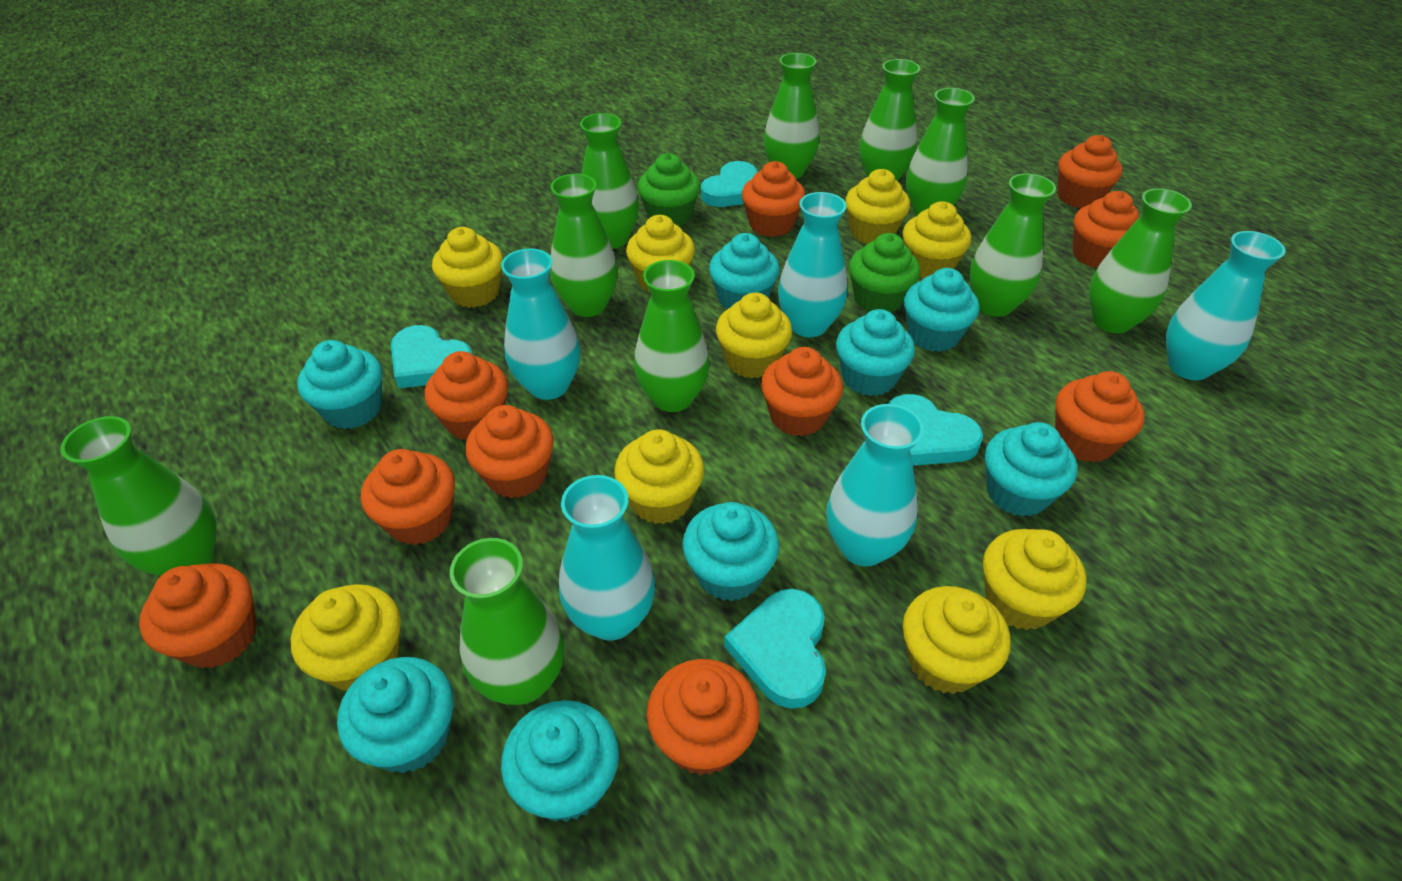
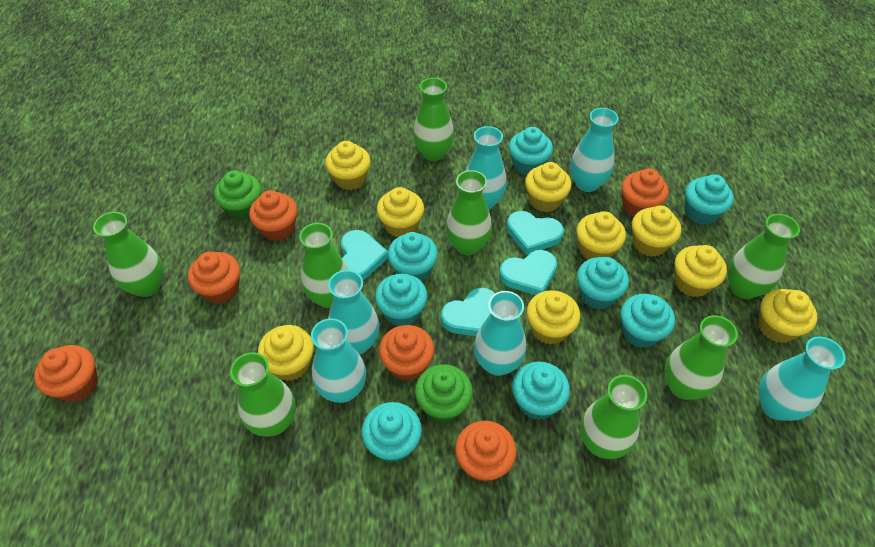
green vase: 10 -> 8
orange cupcake: 10 -> 6
turquoise vase: 5 -> 6

